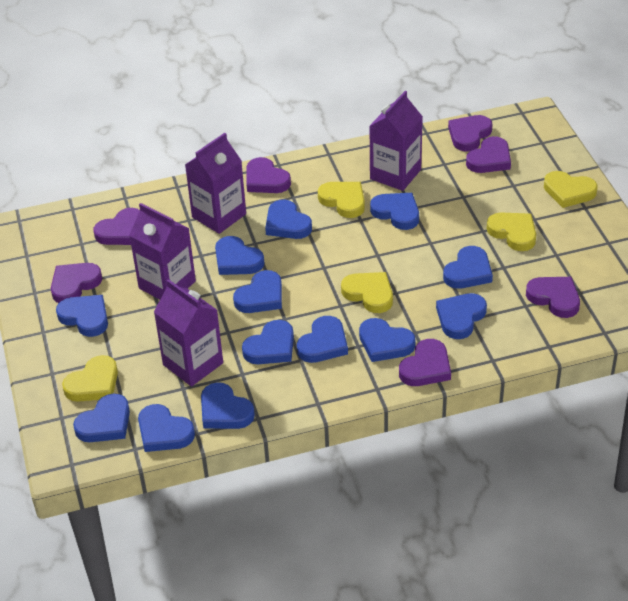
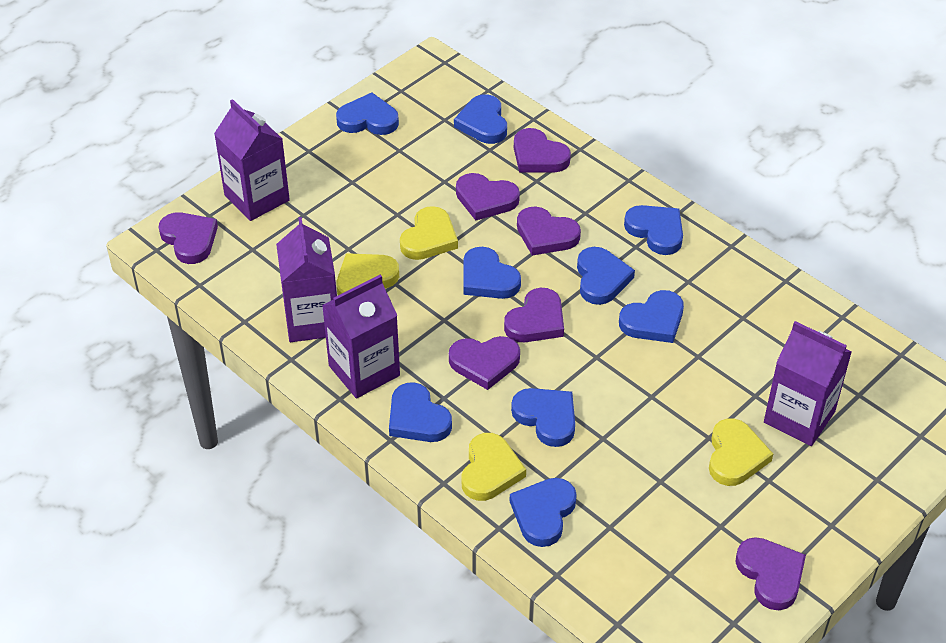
blue heart: 13 -> 9
yellow heart: 5 -> 4

